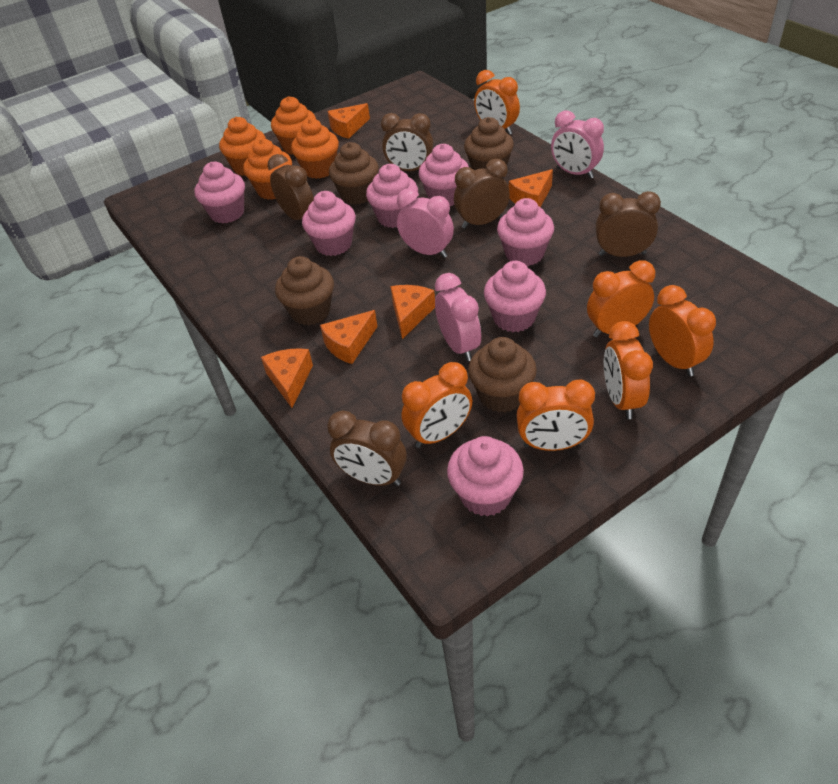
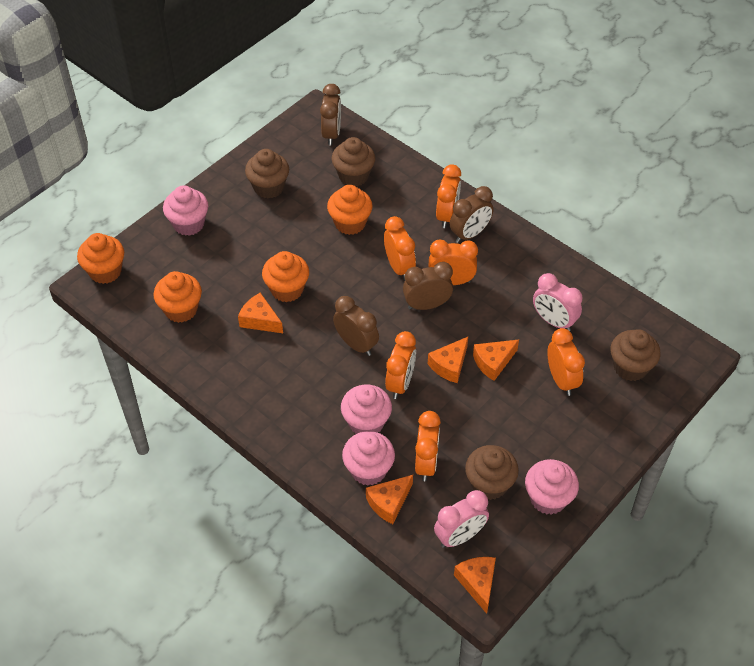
brown clock: 5 -> 4
pink clock: 3 -> 2
pink cupcake: 7 -> 4

